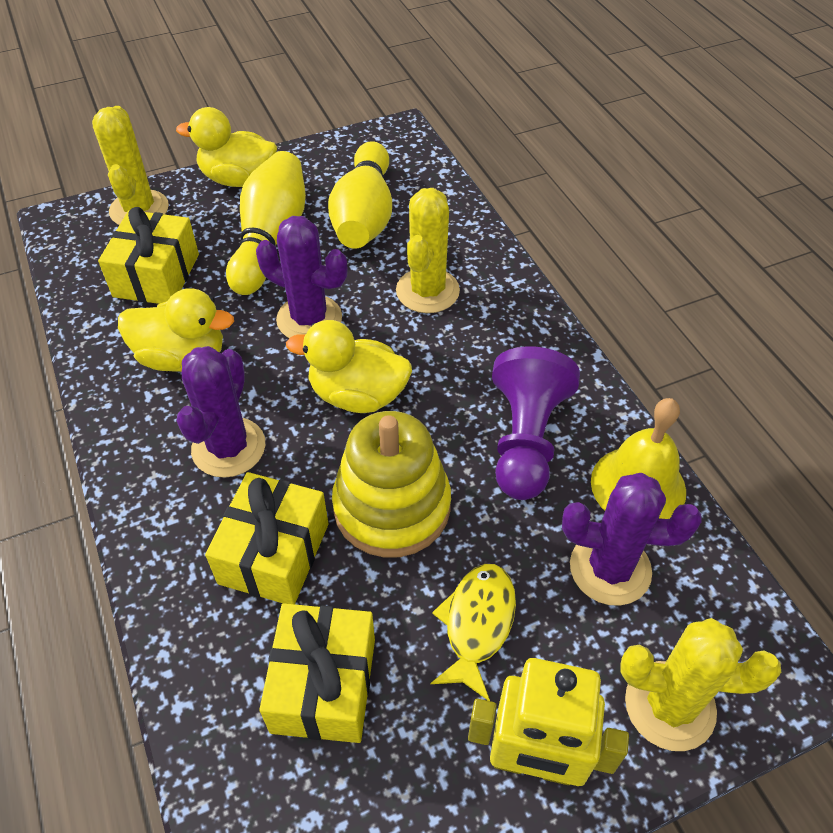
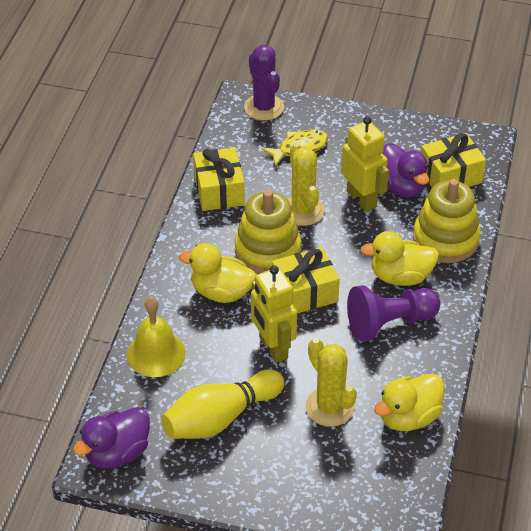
purple cactus: 3 -> 1
purple duck: 0 -> 2
yellow bowling pin: 2 -> 1
yellow cactus: 3 -> 2
yellow robot: 1 -> 2
yellow stacking toy: 1 -> 2

